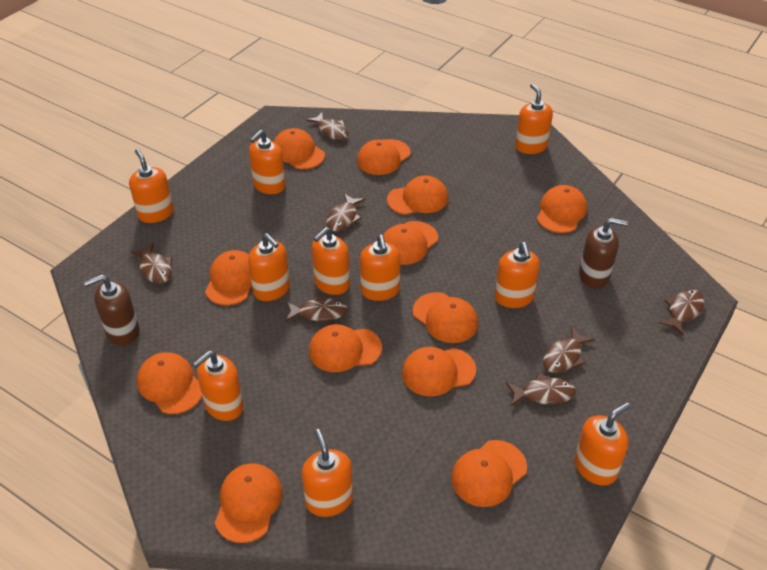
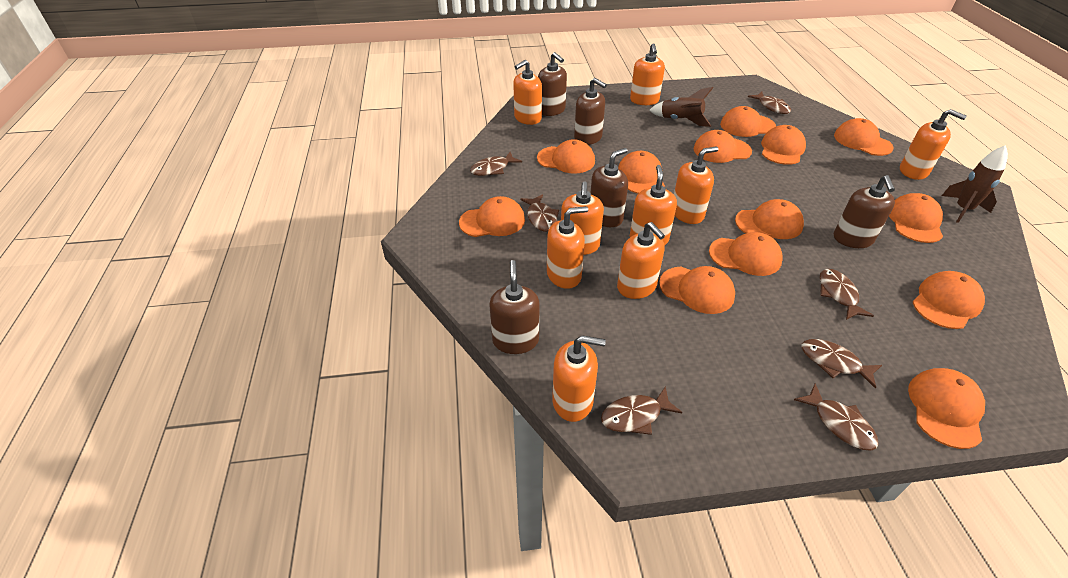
brown rocket: 0 -> 2
brown soap dispenser: 2 -> 5
orange cap: 12 -> 13
orange soap dispenser: 10 -> 9

